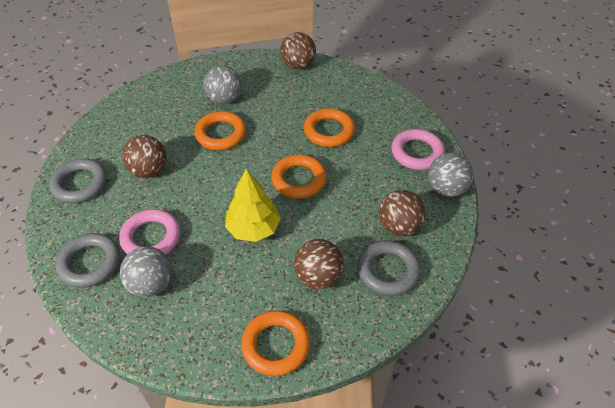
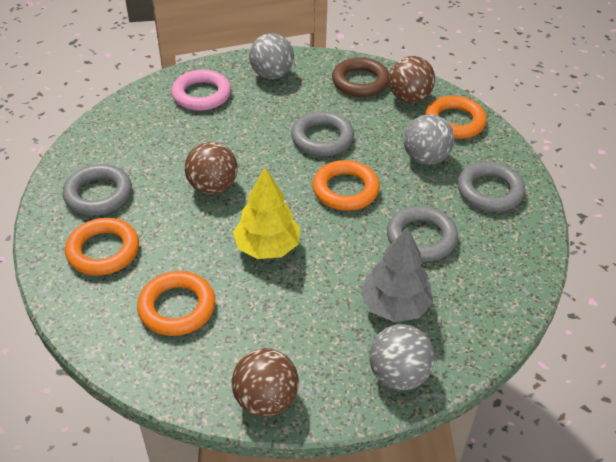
brown ball: 4 -> 3
brown ring: 0 -> 1
grey ring: 3 -> 4
grey tree: 0 -> 1
pink ring: 2 -> 1

